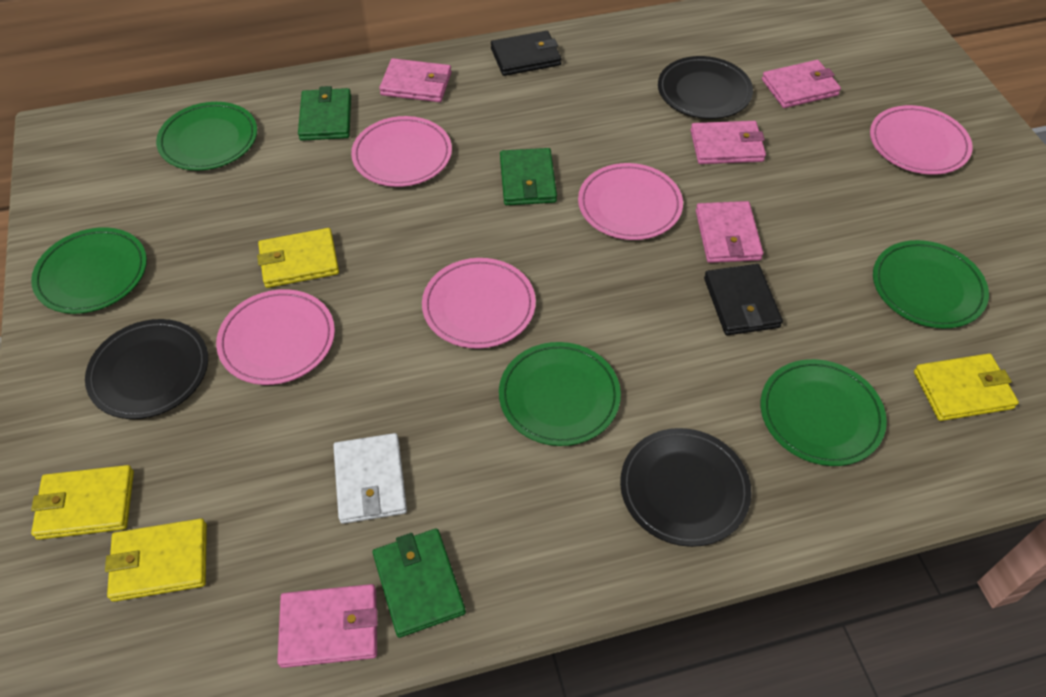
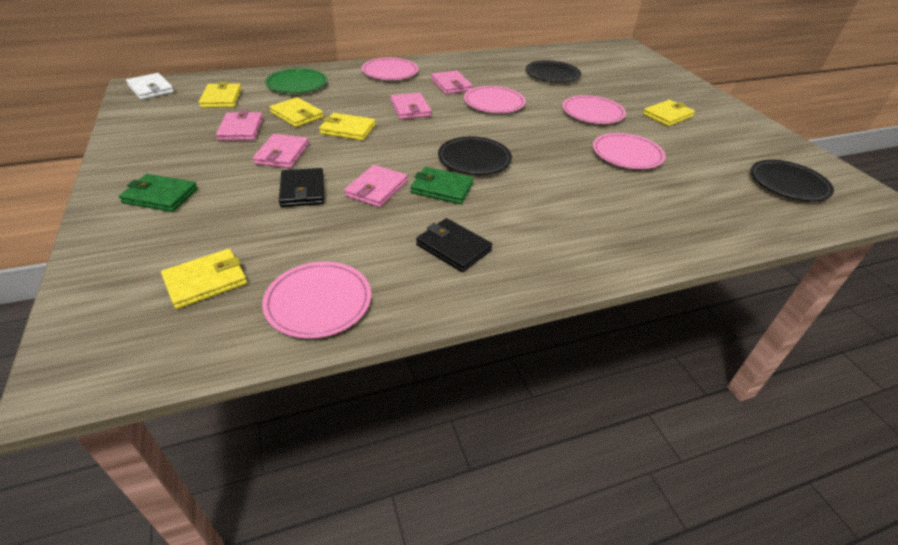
green plate: 5 -> 1
green wallet: 3 -> 2
yellow wallet: 4 -> 5

